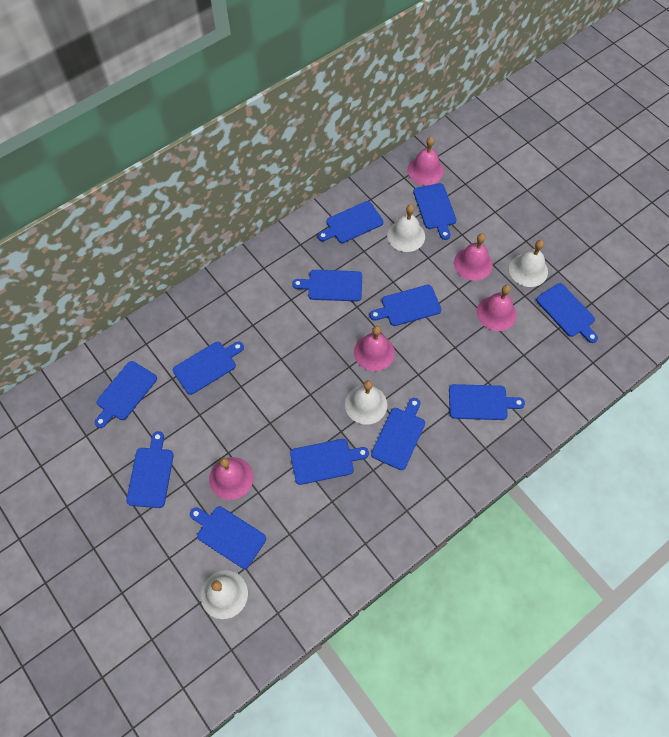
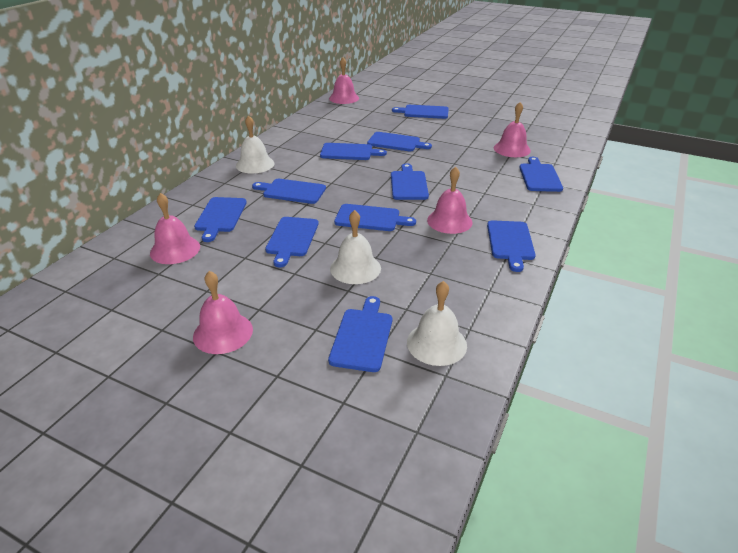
blue cutting board: 12 -> 11
white bell: 4 -> 3

